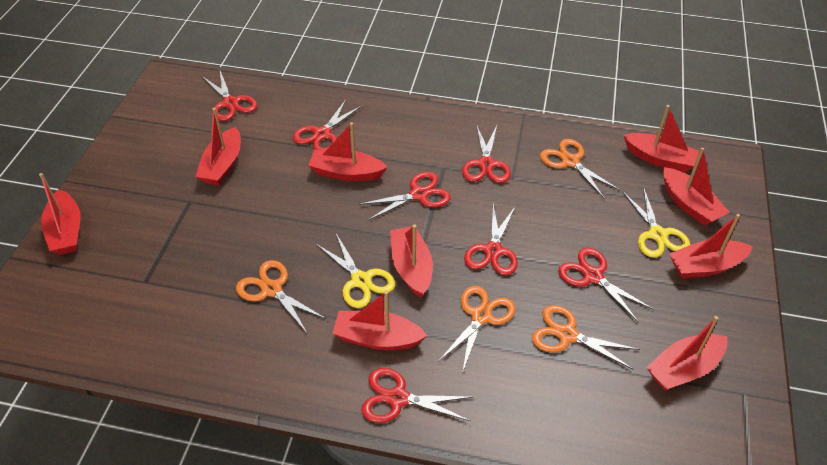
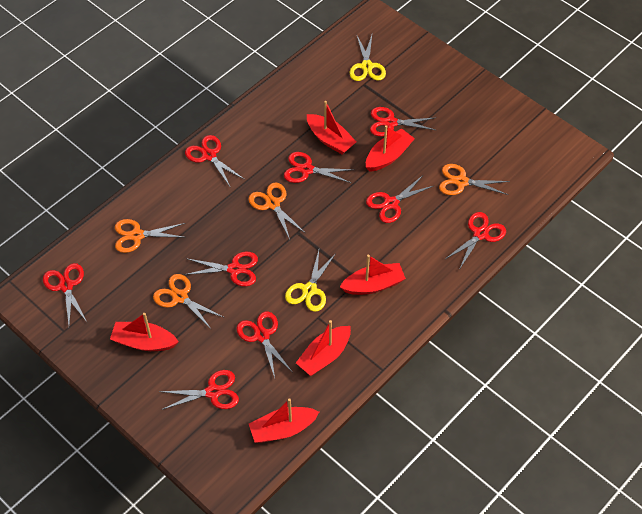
red boat: 9 -> 6
red scissors: 7 -> 9

